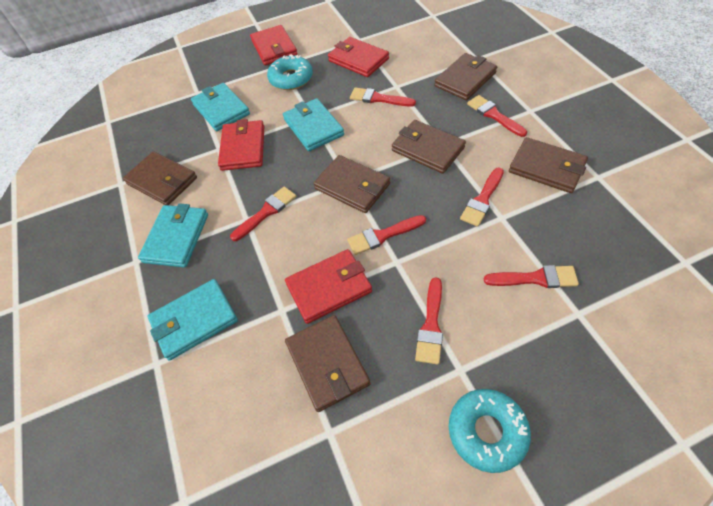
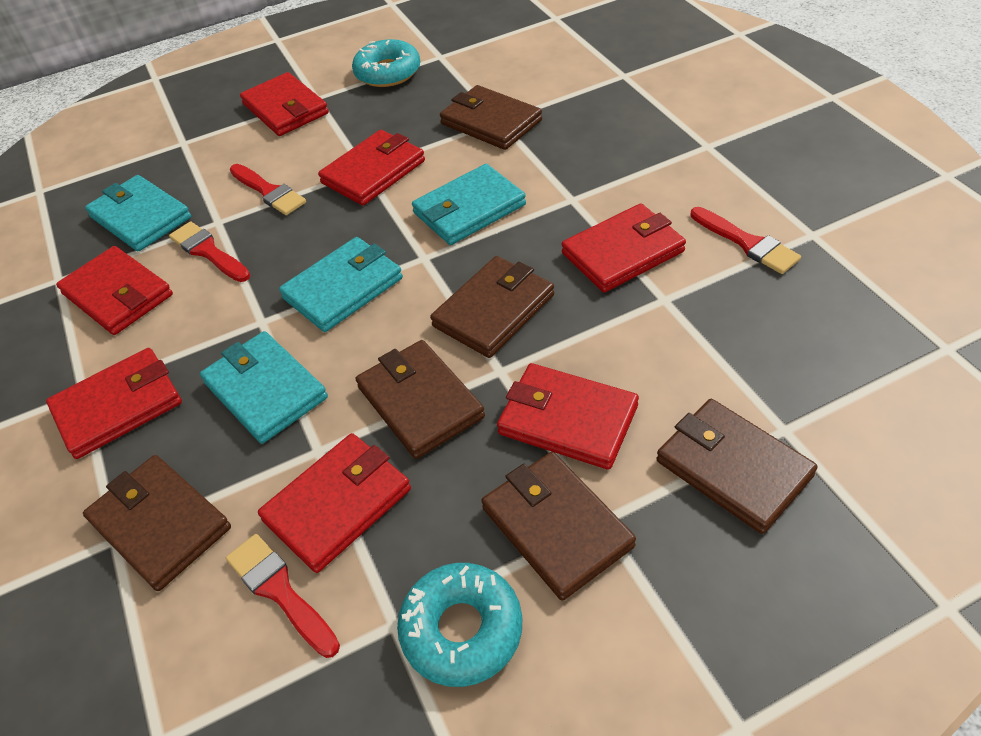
red brush: 7 -> 4
red wallet: 4 -> 7

